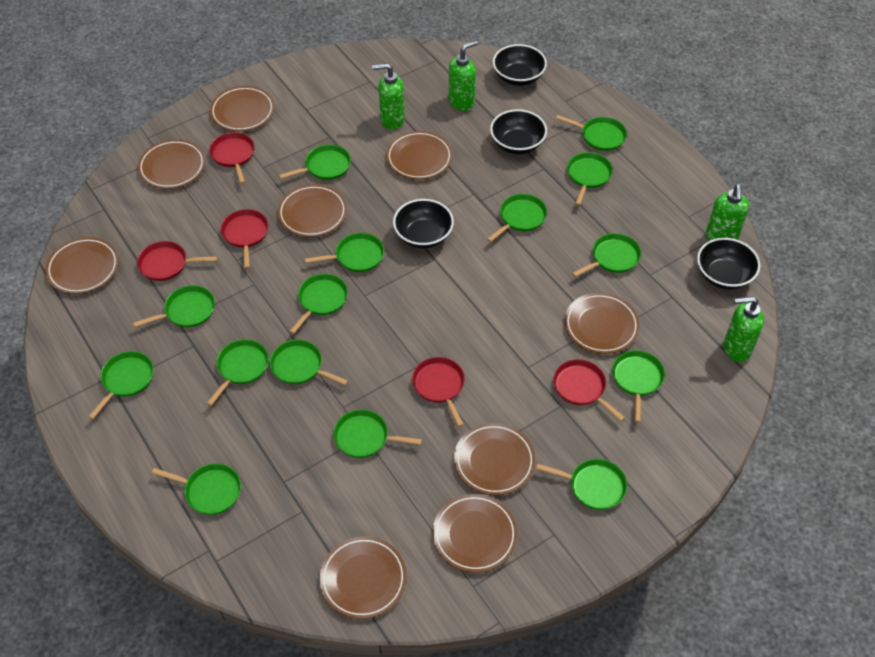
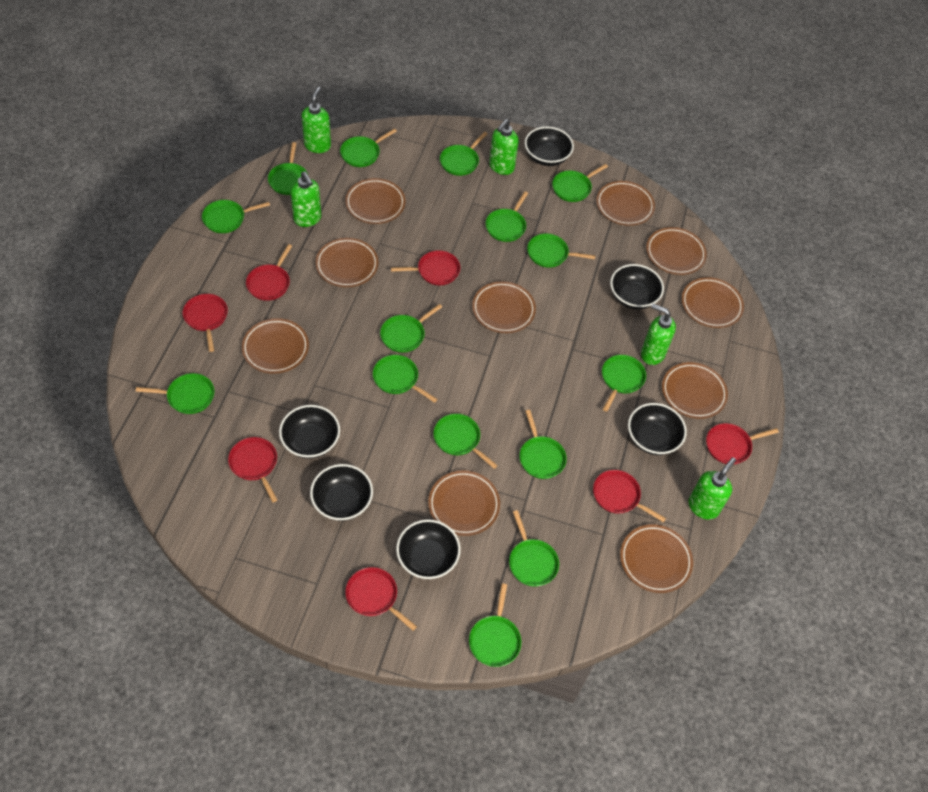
black bowl: 4 -> 6
brown plate: 9 -> 10
green soap dispenser: 4 -> 5
red pan: 5 -> 7

